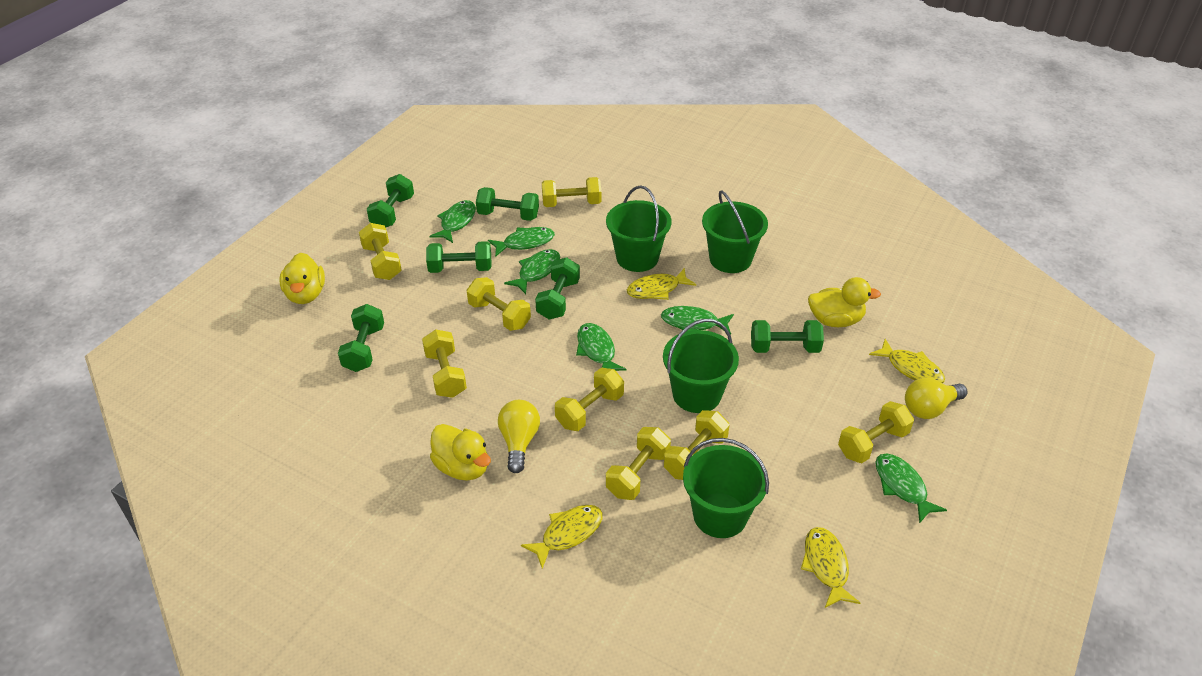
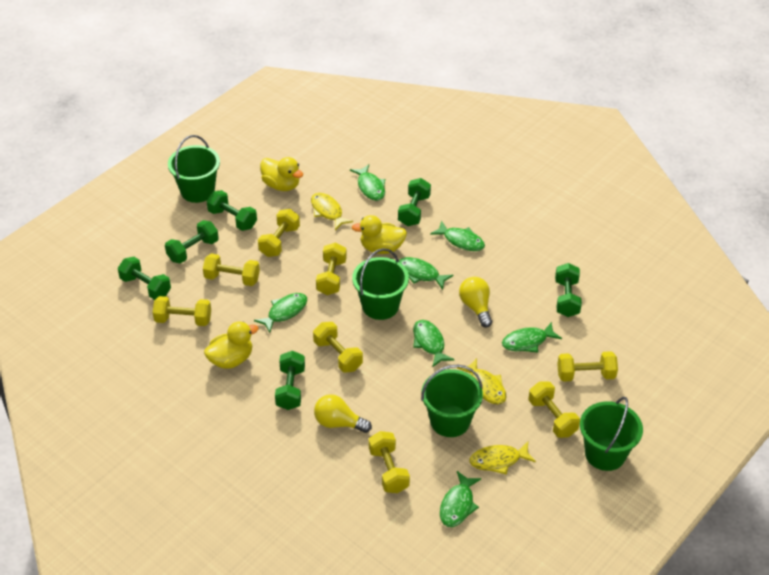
green fish: 6 -> 7
yellow fish: 4 -> 3

